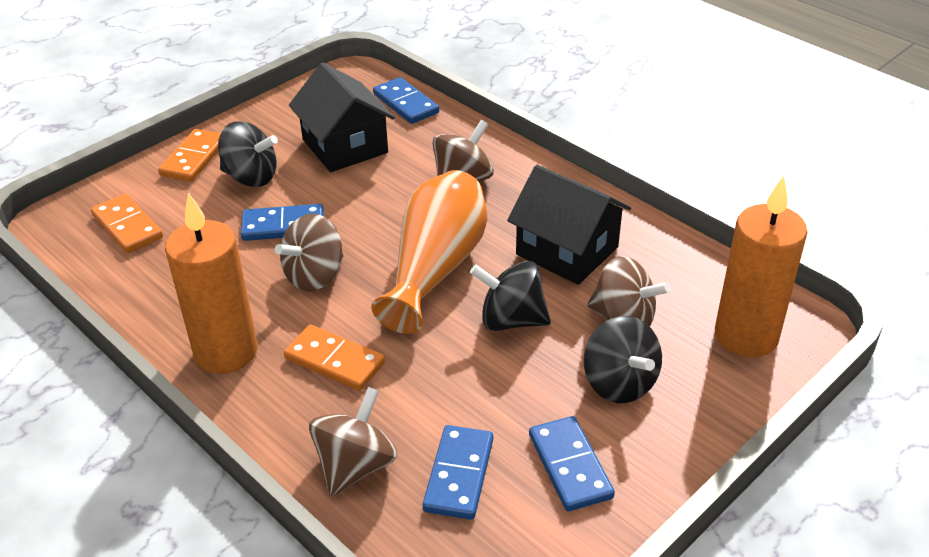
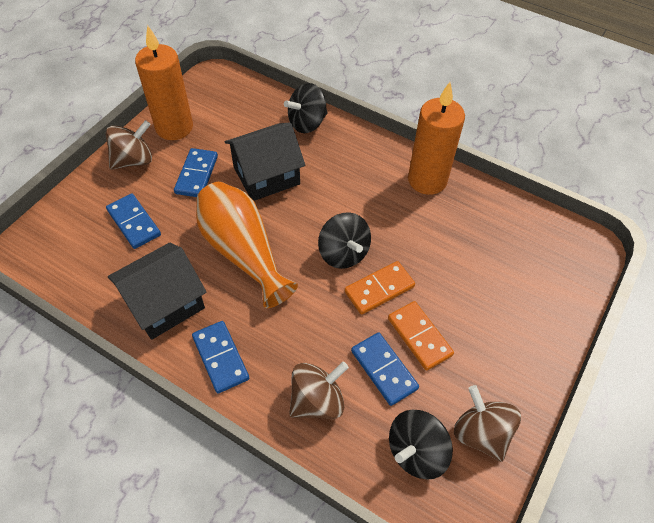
brown spinning top: 4 -> 3
orange domino: 3 -> 2

